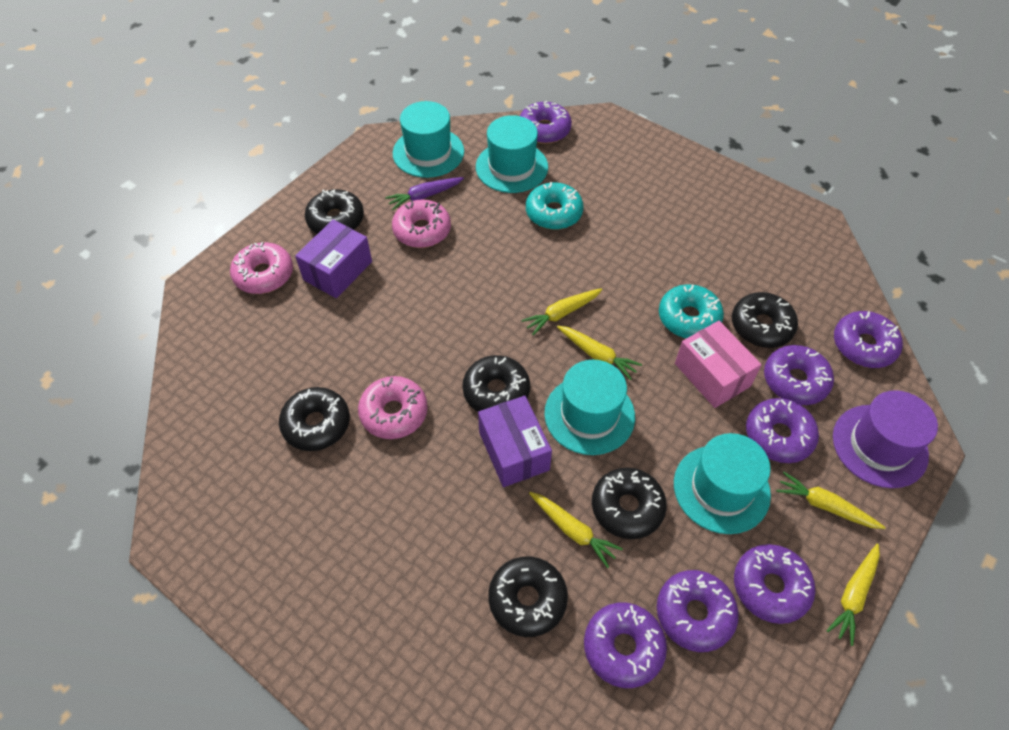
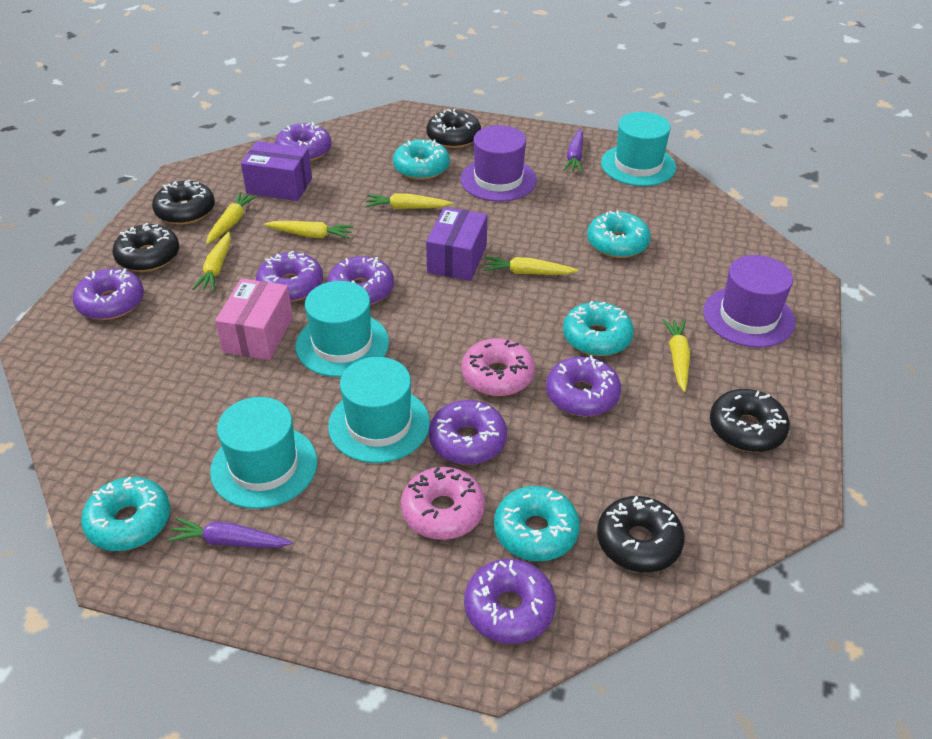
black donut: 6 -> 5
pink donut: 3 -> 2
purple carrot: 1 -> 2
purple hat: 1 -> 2
turquoise donut: 2 -> 5
yellow carrot: 5 -> 6

